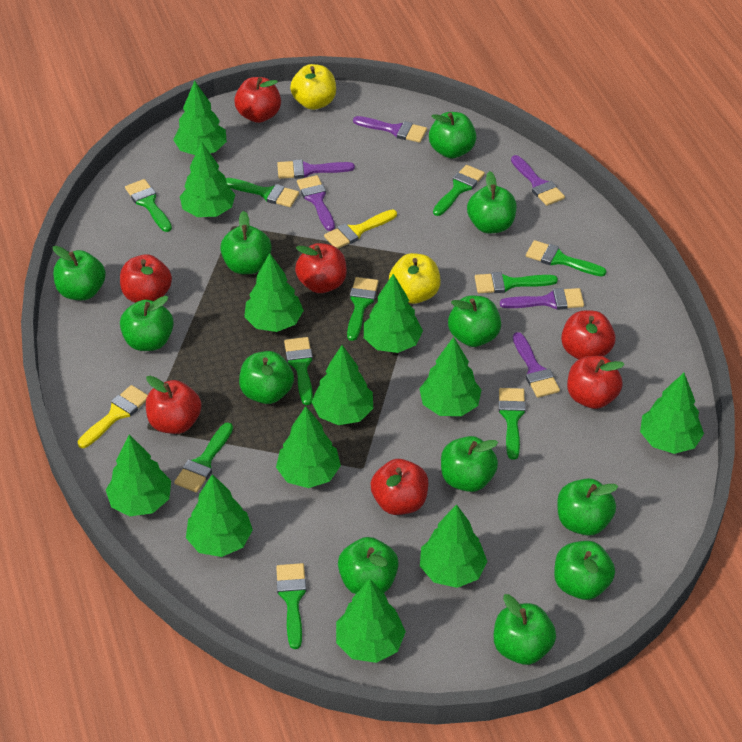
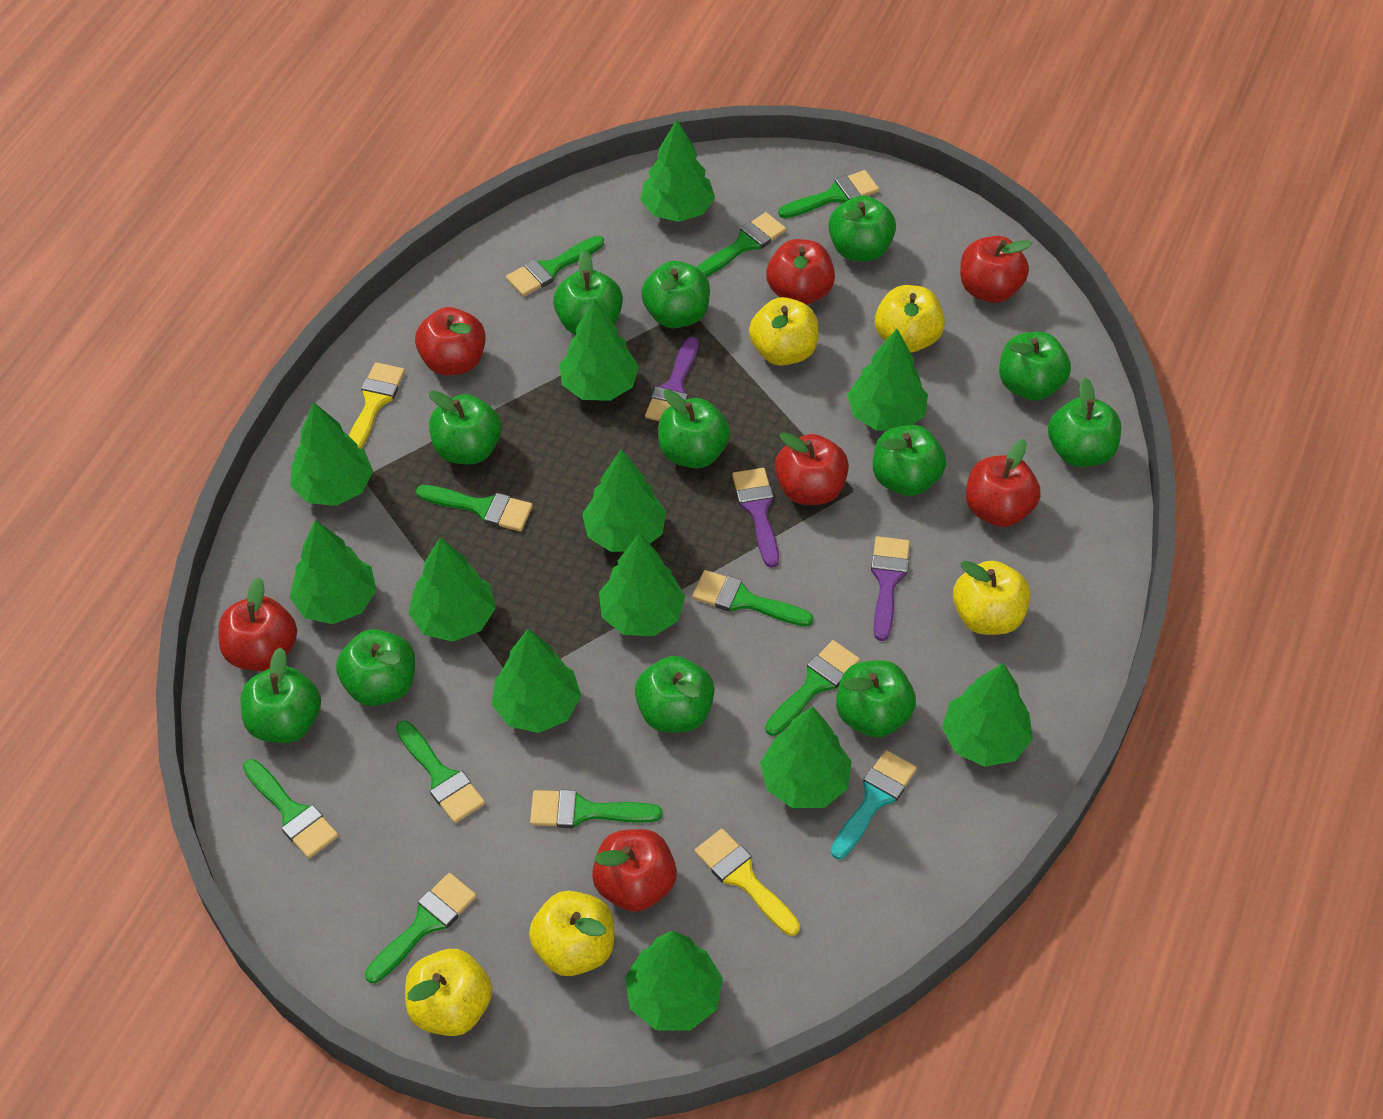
purple brush: 6 -> 3
turquoise brush: 0 -> 1
yellow apple: 2 -> 5

